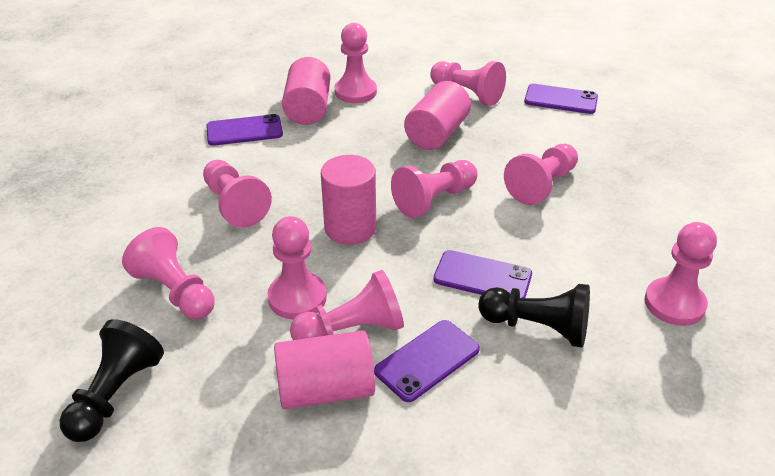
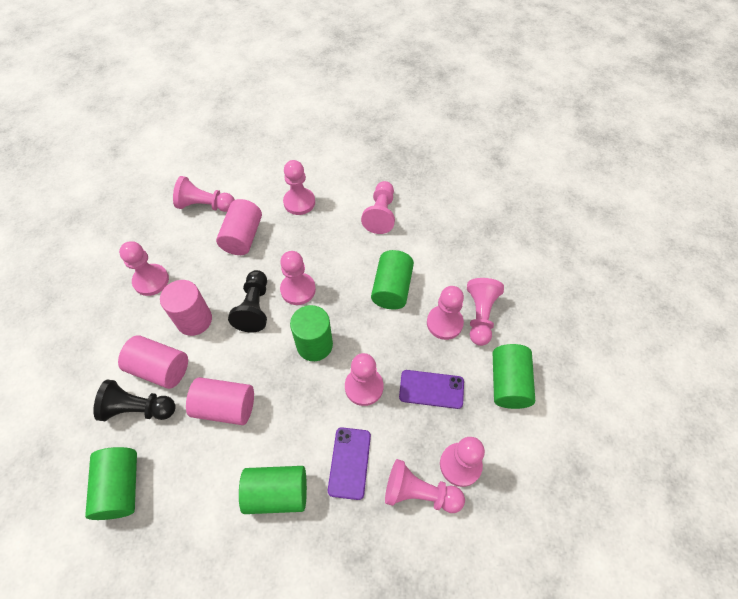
green cylinder: 0 -> 5
pink pawn: 9 -> 10
purple phone: 4 -> 2

